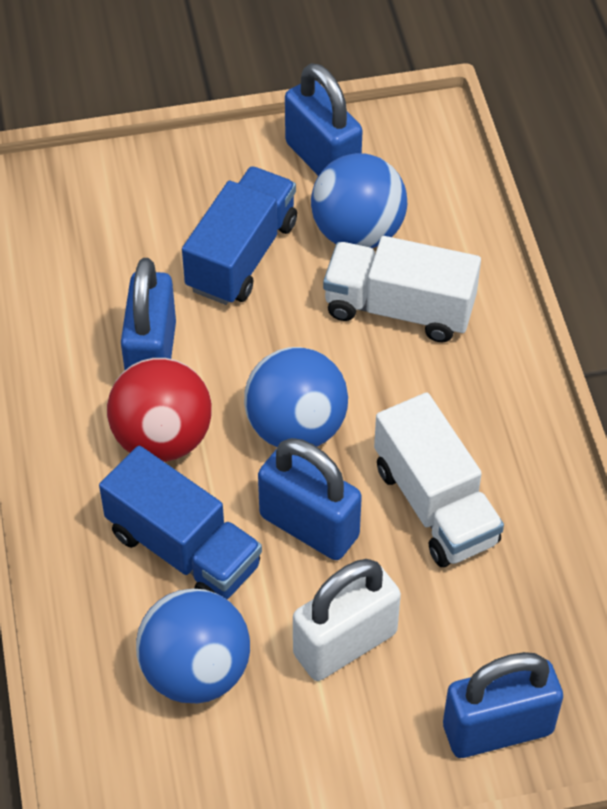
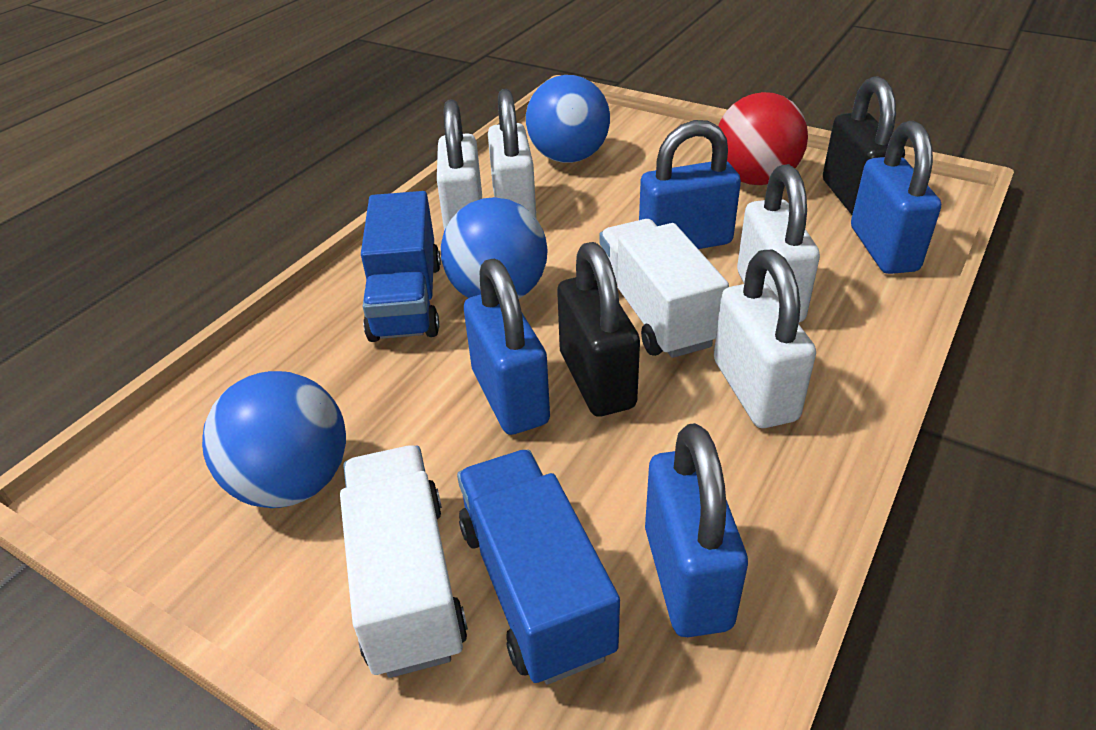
black padlock: 0 -> 2
white padlock: 1 -> 4

